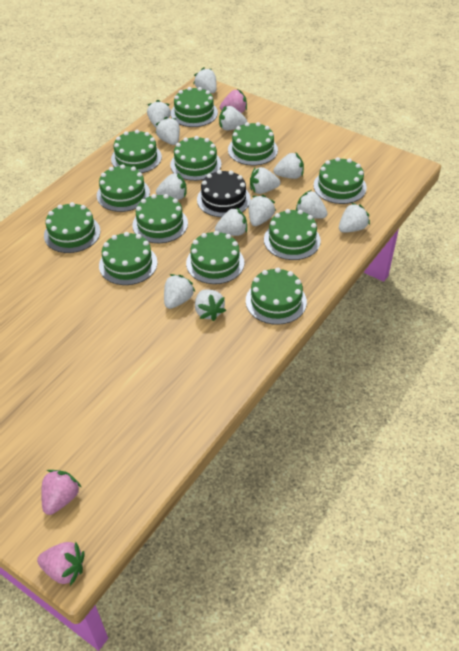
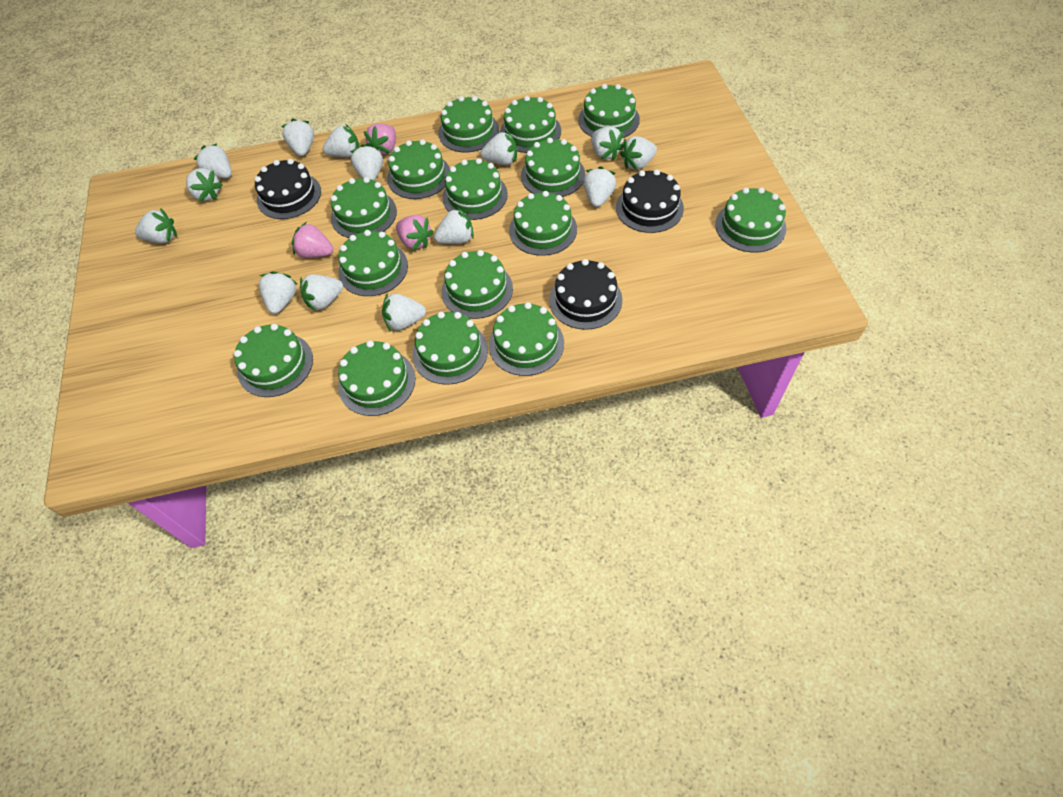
black cake: 1 -> 3
green cake: 12 -> 15
white strawberry: 13 -> 14

